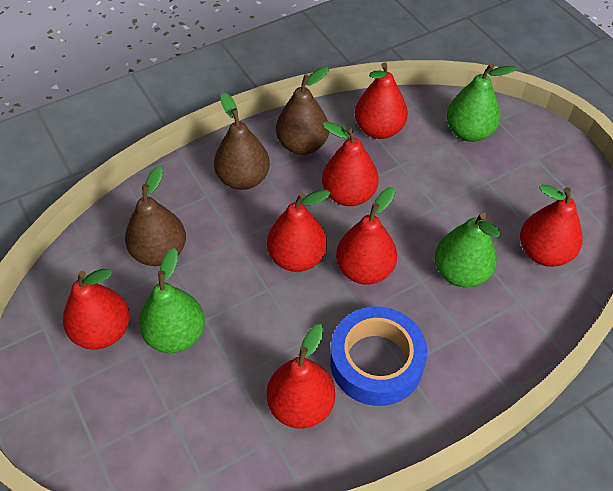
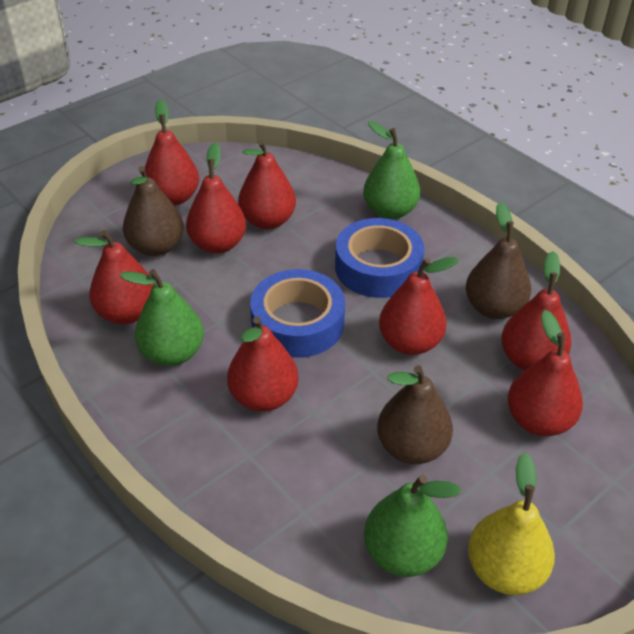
blue tape: 1 -> 2
red pear: 7 -> 8
yellow pear: 0 -> 1

